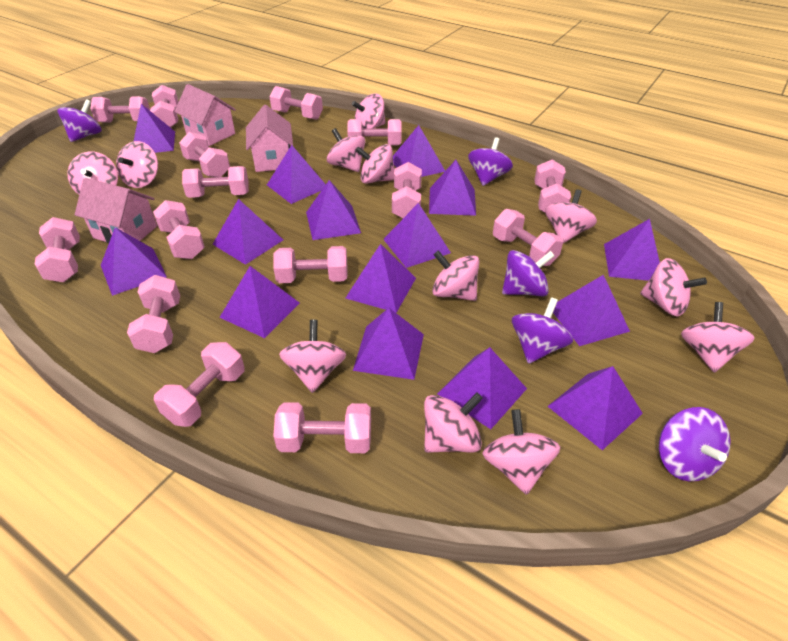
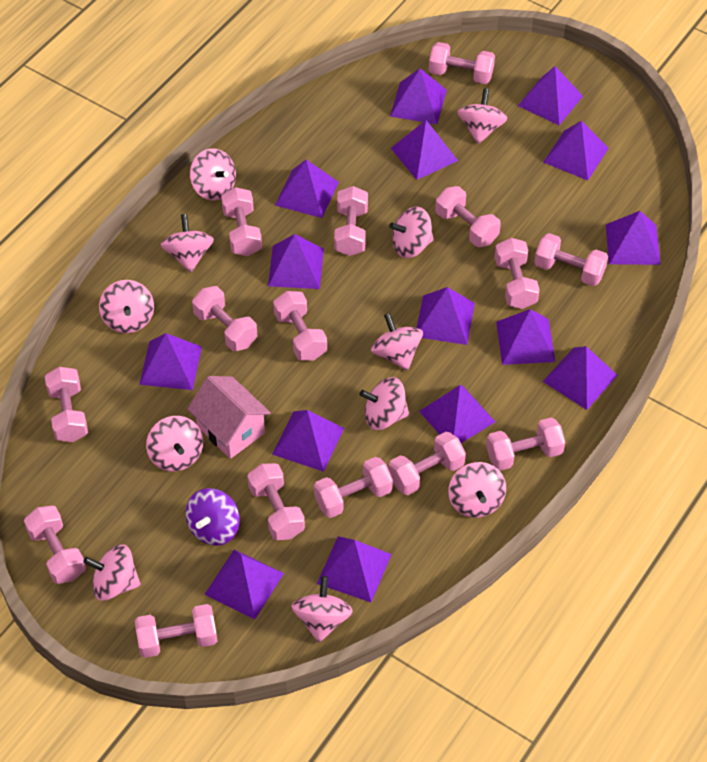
pink house: 3 -> 1
pink spinning top: 12 -> 11
purple spinning top: 5 -> 1

